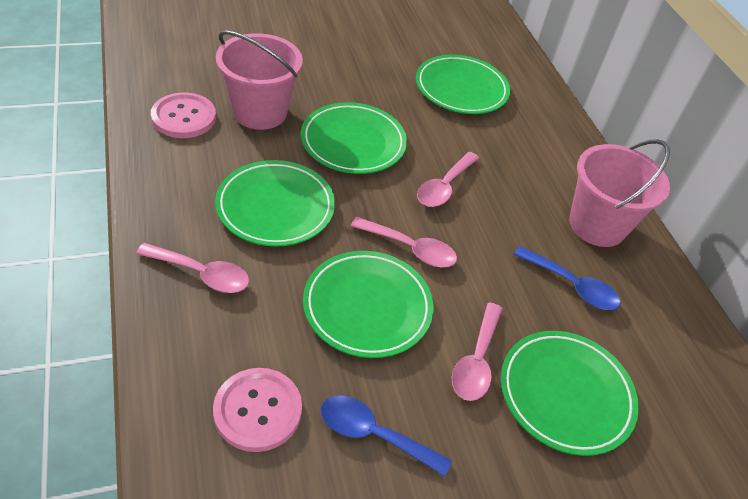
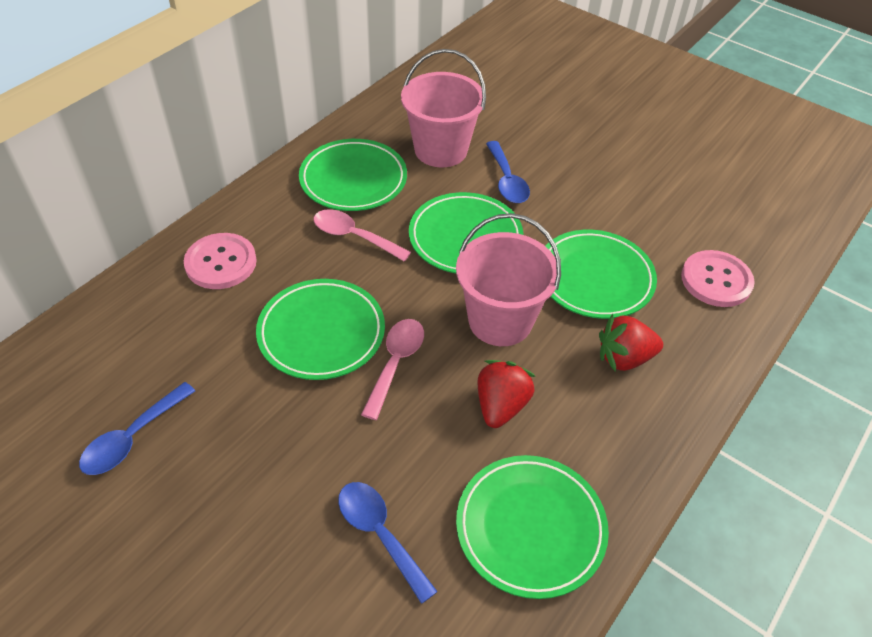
blue spoon: 2 -> 3
pink spoon: 4 -> 2
red strawberry: 0 -> 2

